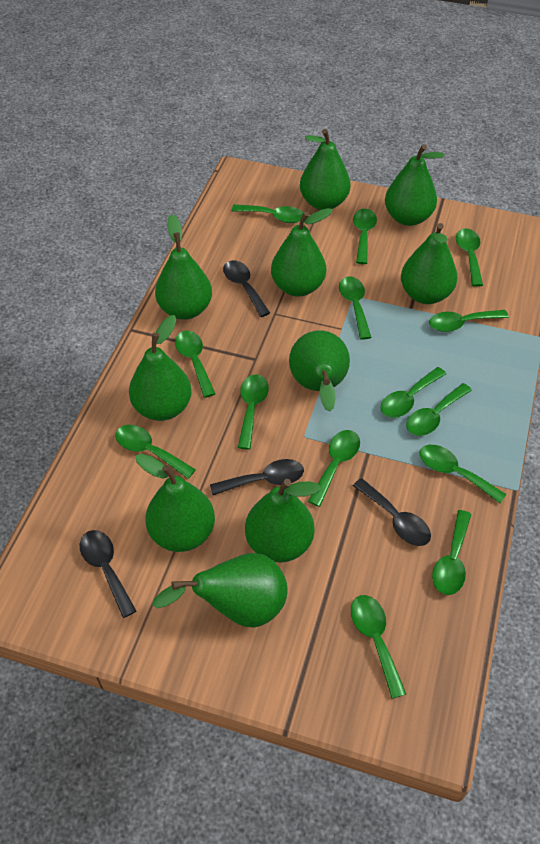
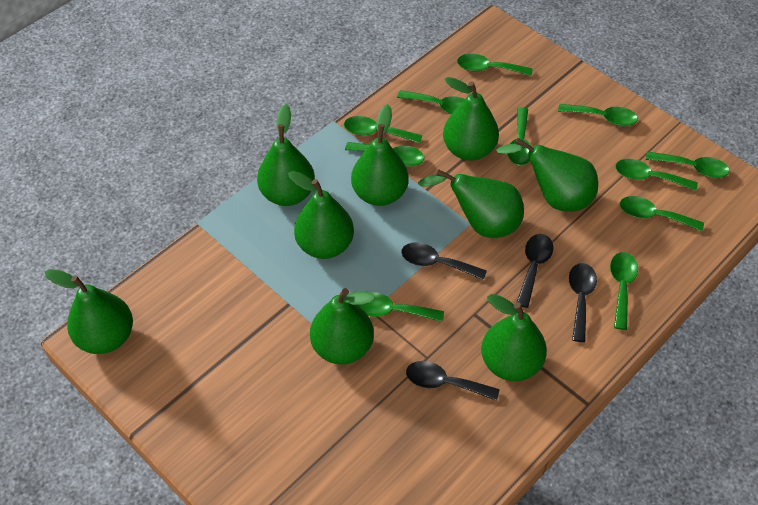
green pear: 10 -> 9
green spoon: 14 -> 11

